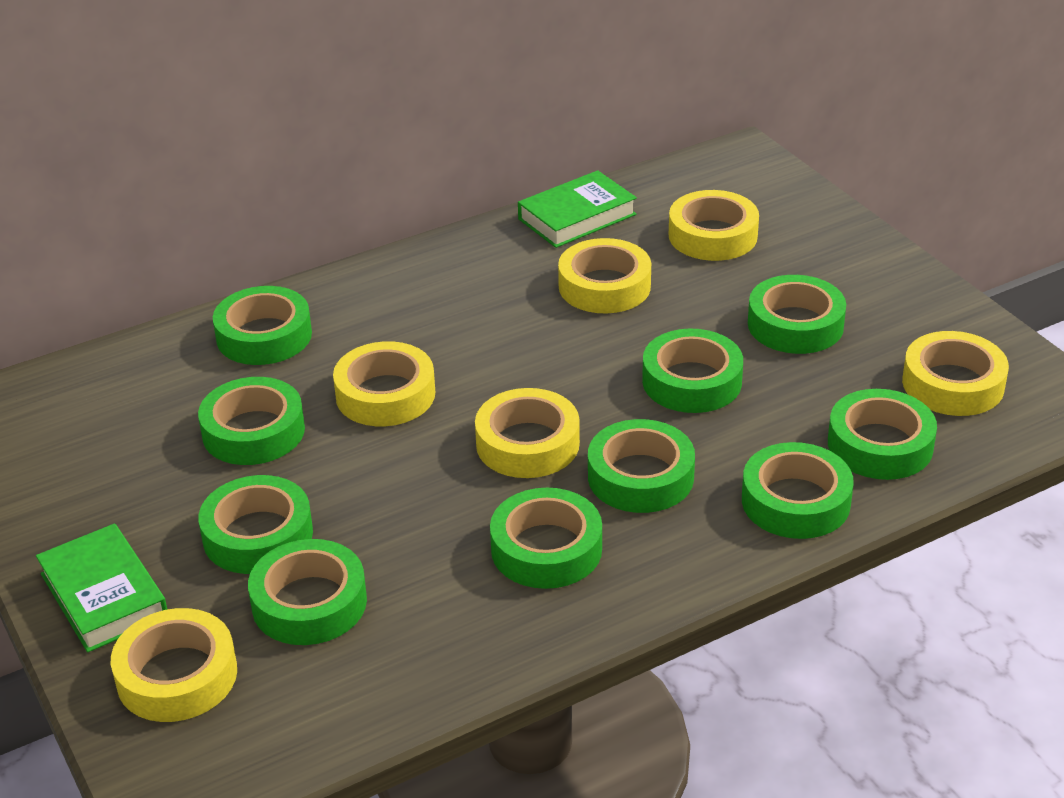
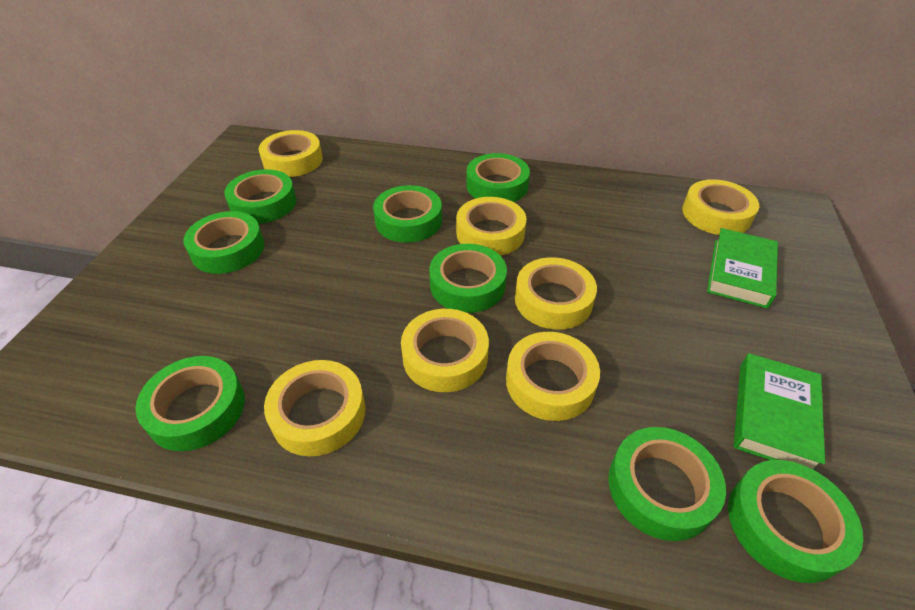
green tape: 10 -> 8
yellow tape: 6 -> 7

